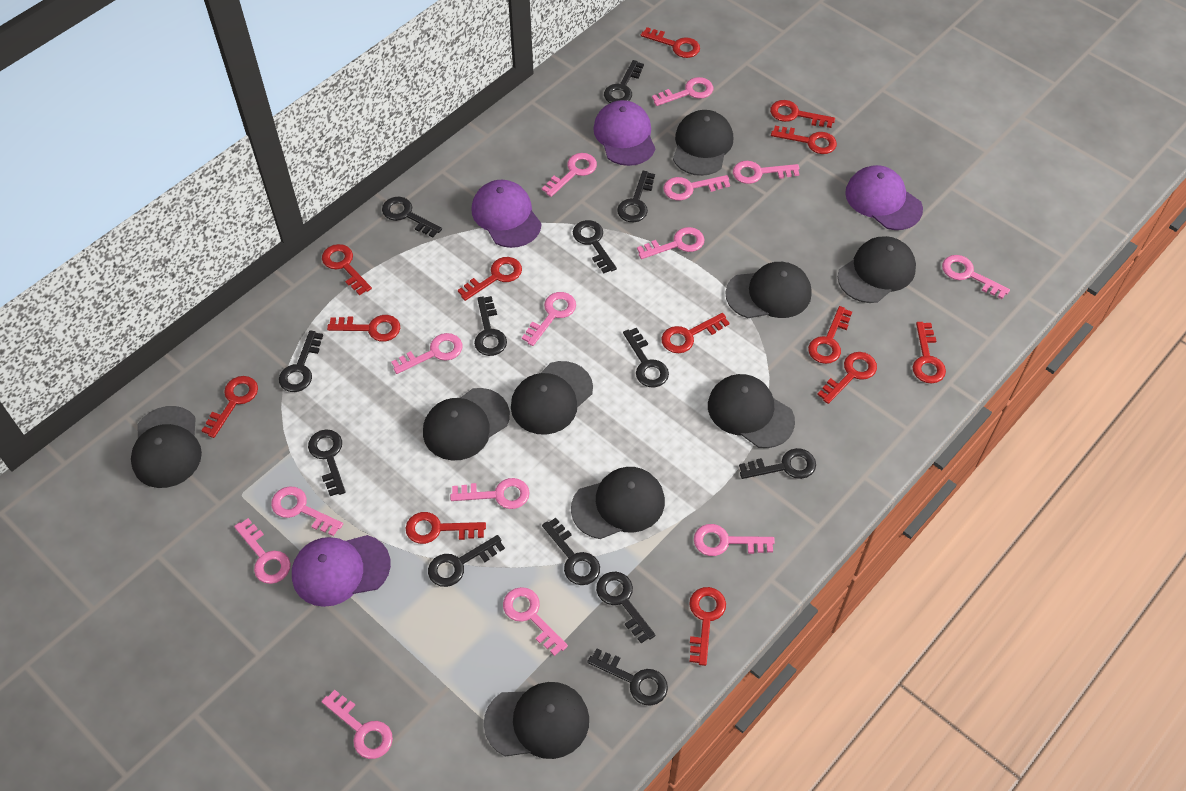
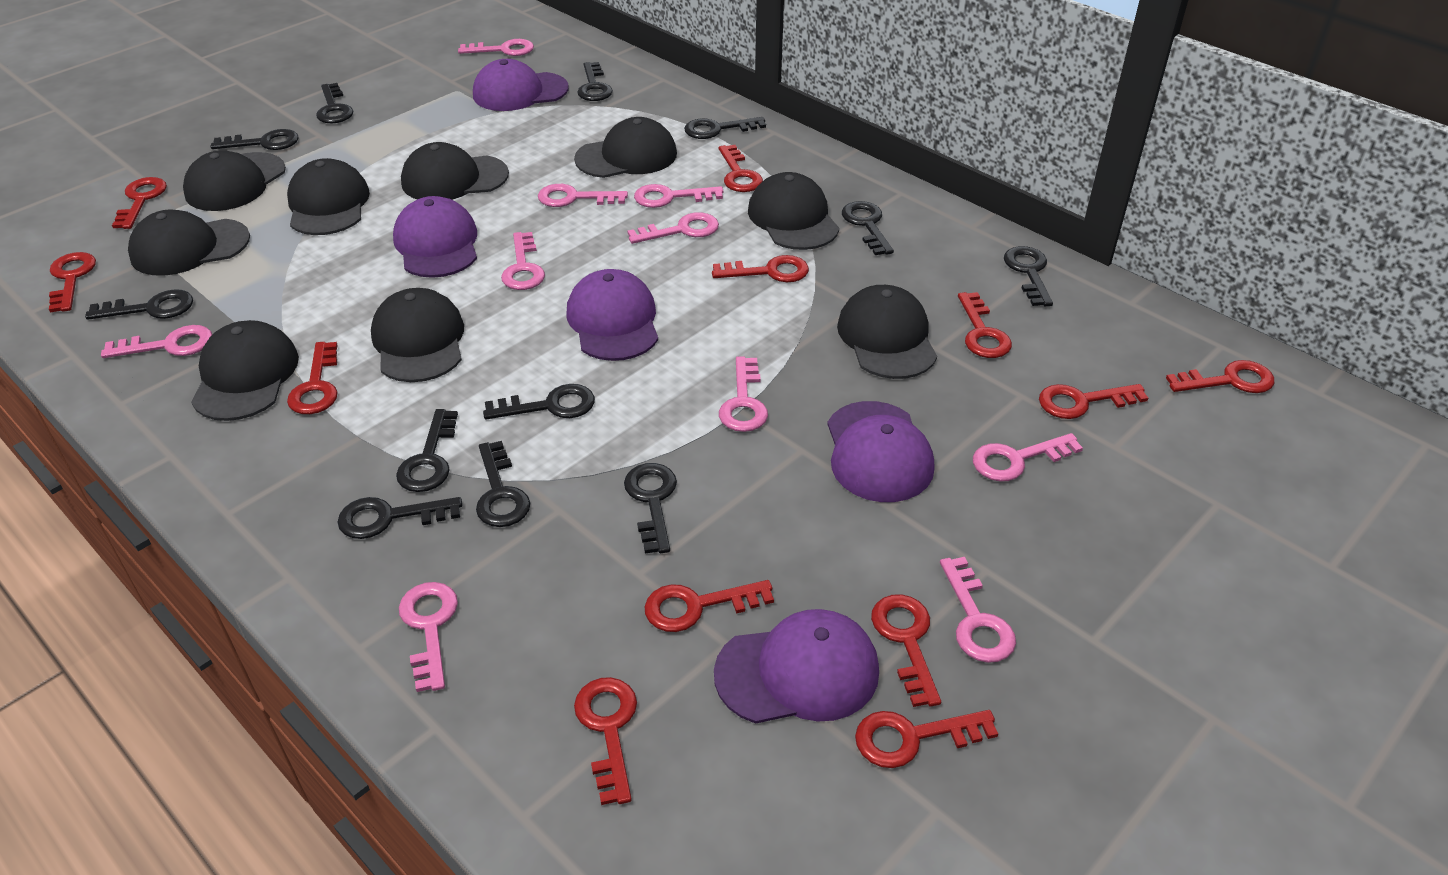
black key: 13 -> 12
pink key: 14 -> 10
purple cap: 4 -> 5
red key: 13 -> 12

